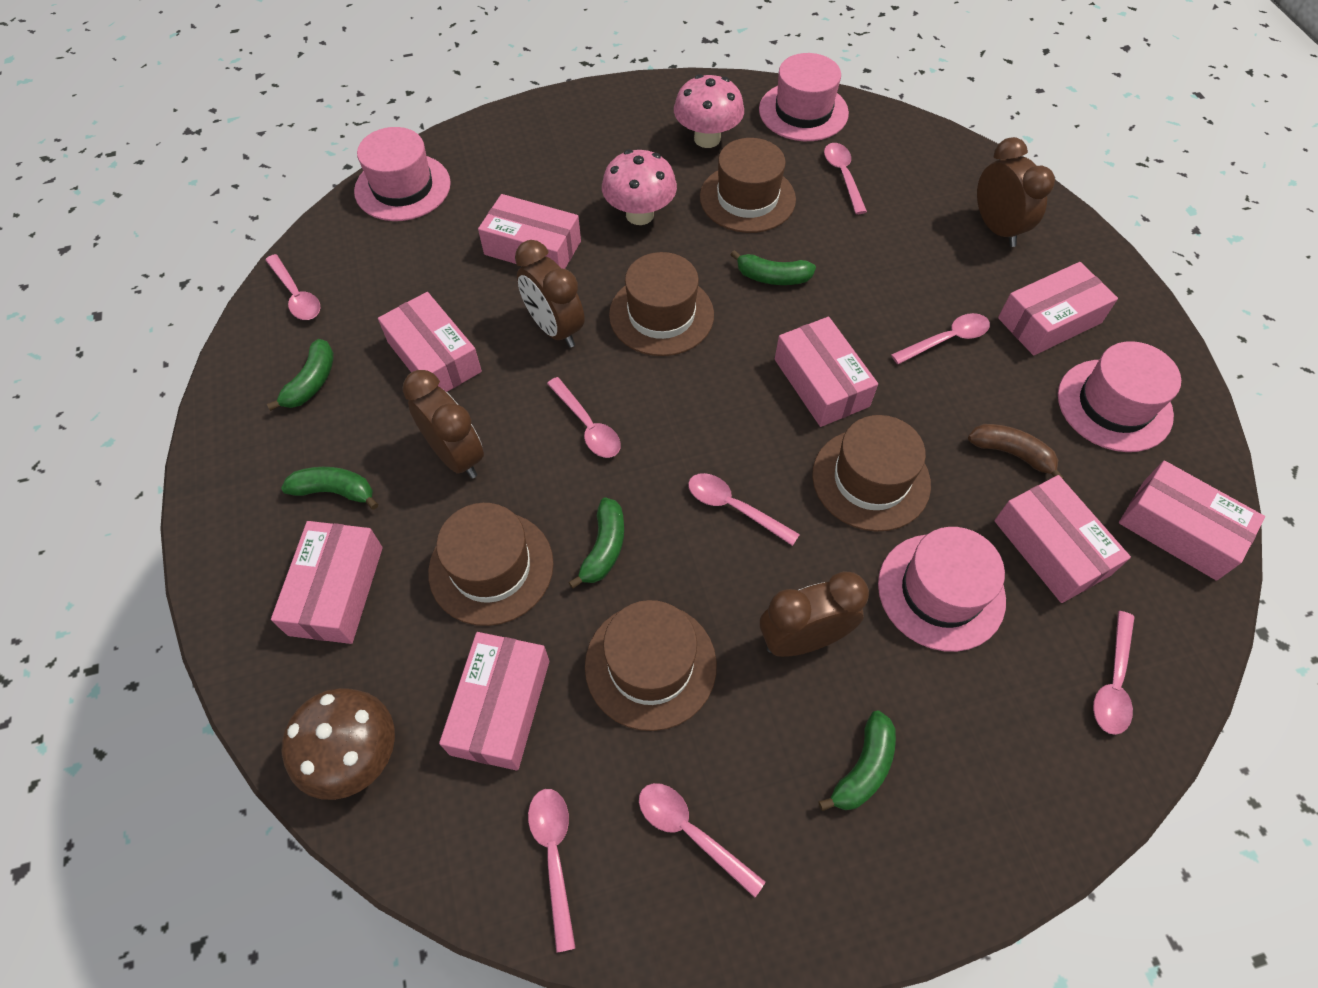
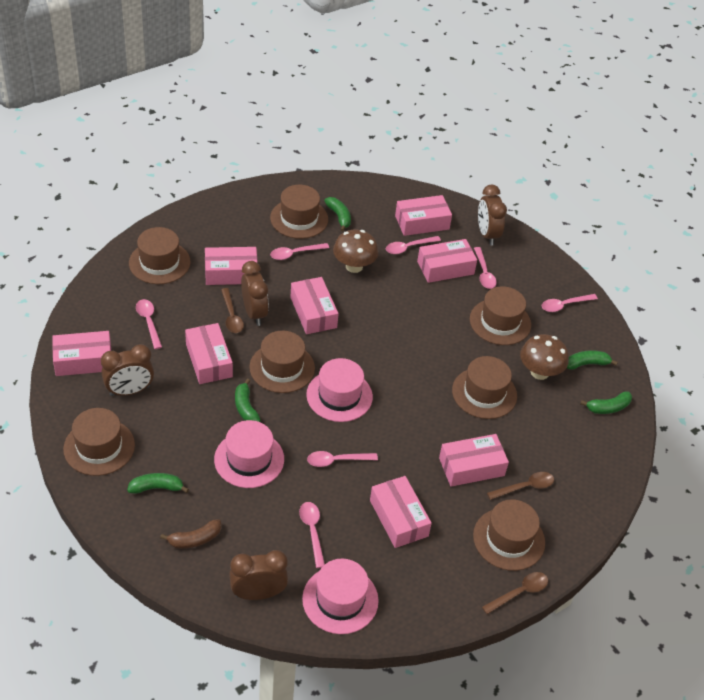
brown hat: 5 -> 7
brown mushroom: 1 -> 2
brown spoon: 0 -> 3
pink hat: 4 -> 3
pink mushroom: 2 -> 0
pink spoon: 8 -> 7

